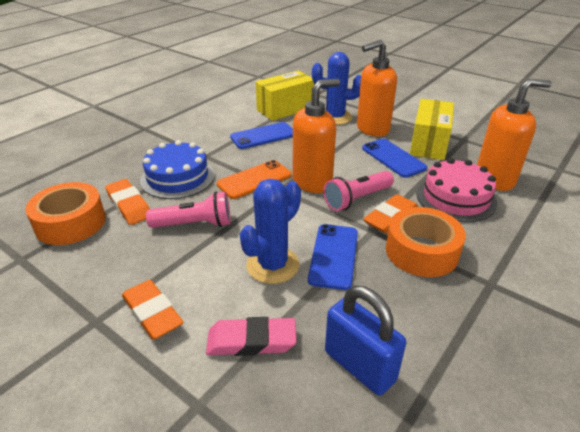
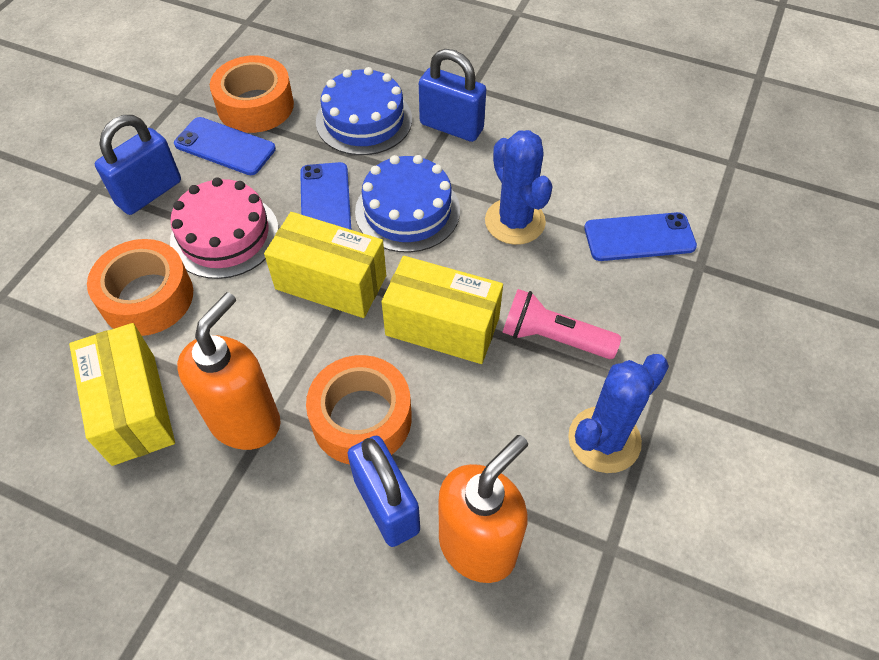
blue cake: 1 -> 2
blue padlock: 1 -> 3
orange eraser: 3 -> 0
orange phone: 1 -> 0
orange soap dispenser: 3 -> 2
orange tape: 2 -> 3
pink eraser: 1 -> 0
pink flashlight: 2 -> 1
yellow box: 2 -> 3

